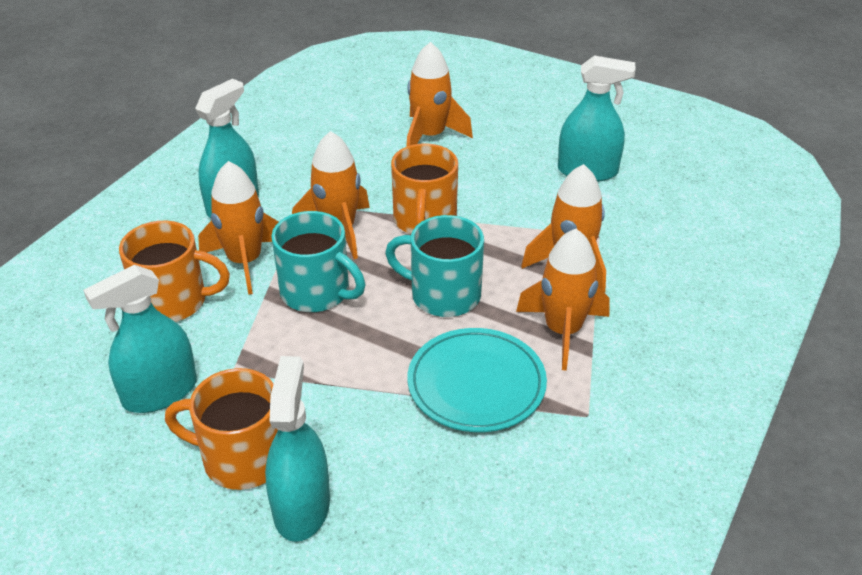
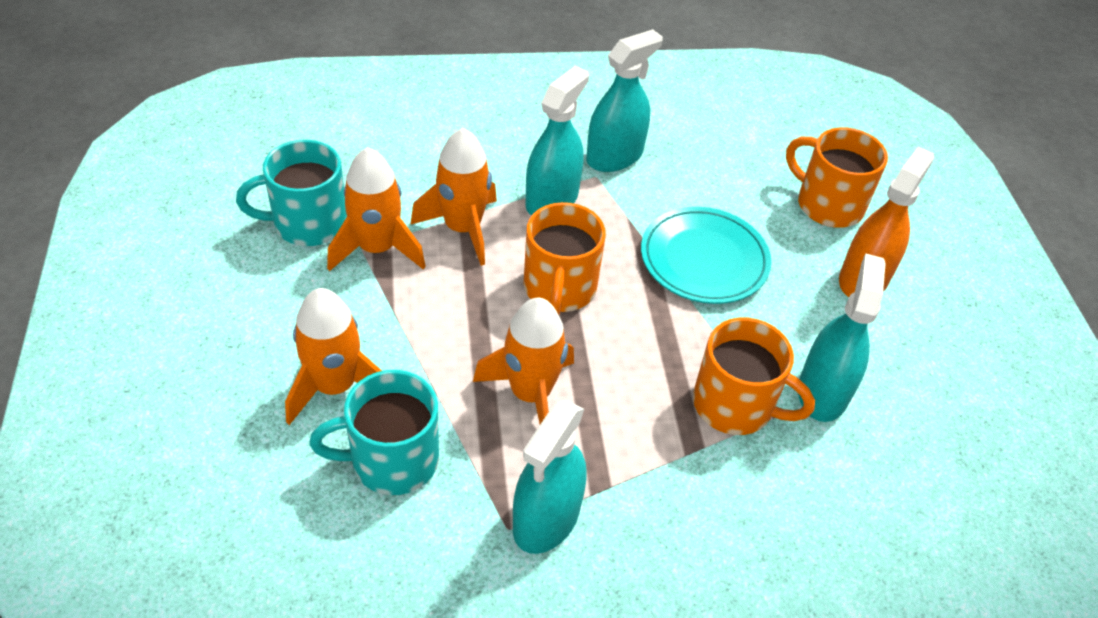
orange rocket: 5 -> 4
orange spray bottle: 0 -> 1

